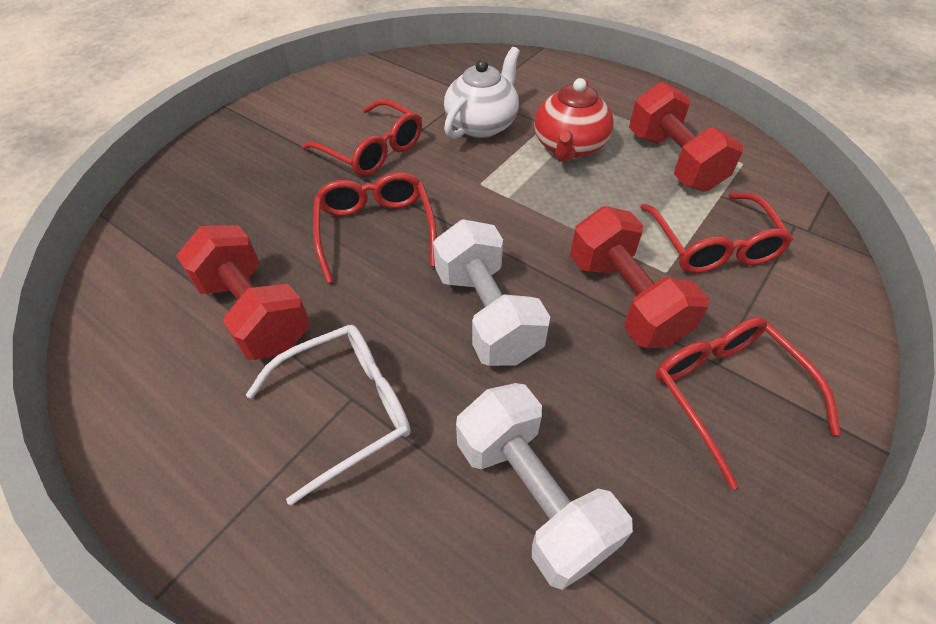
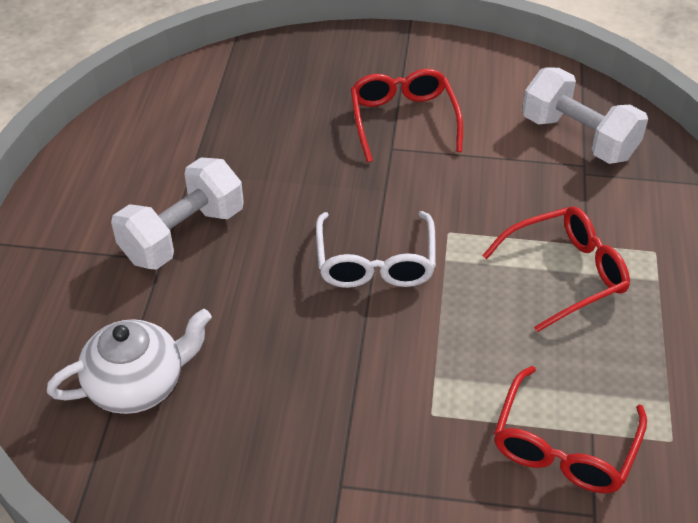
red dumbbell: 3 -> 0
red glasses: 4 -> 3
red teapot: 1 -> 0

